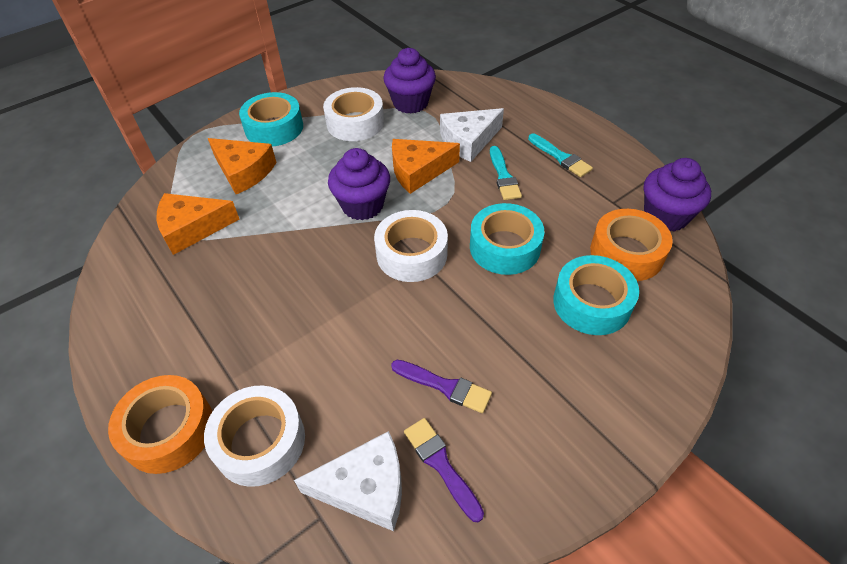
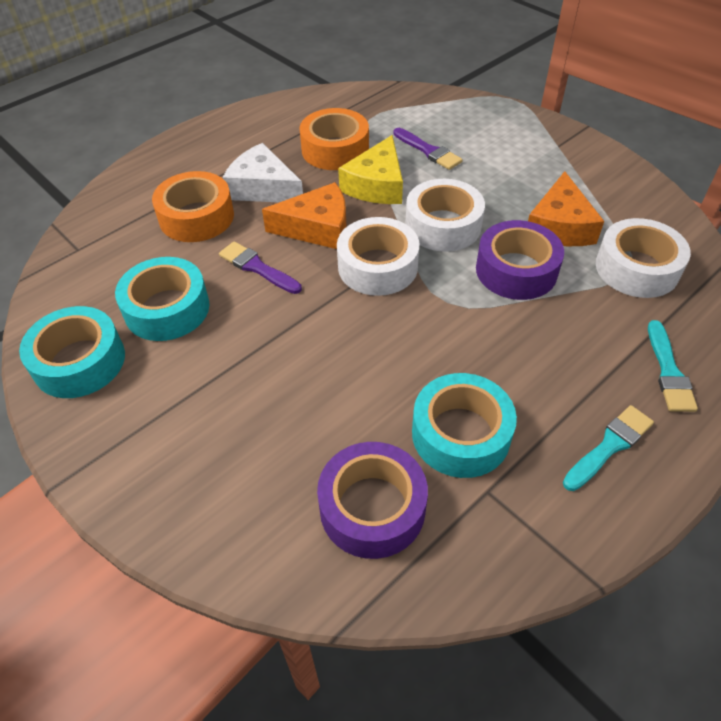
orange cheese: 3 -> 2
purple cupcake: 3 -> 0
purple tape: 0 -> 2
white cheese: 2 -> 1
yellow cheese: 0 -> 1

